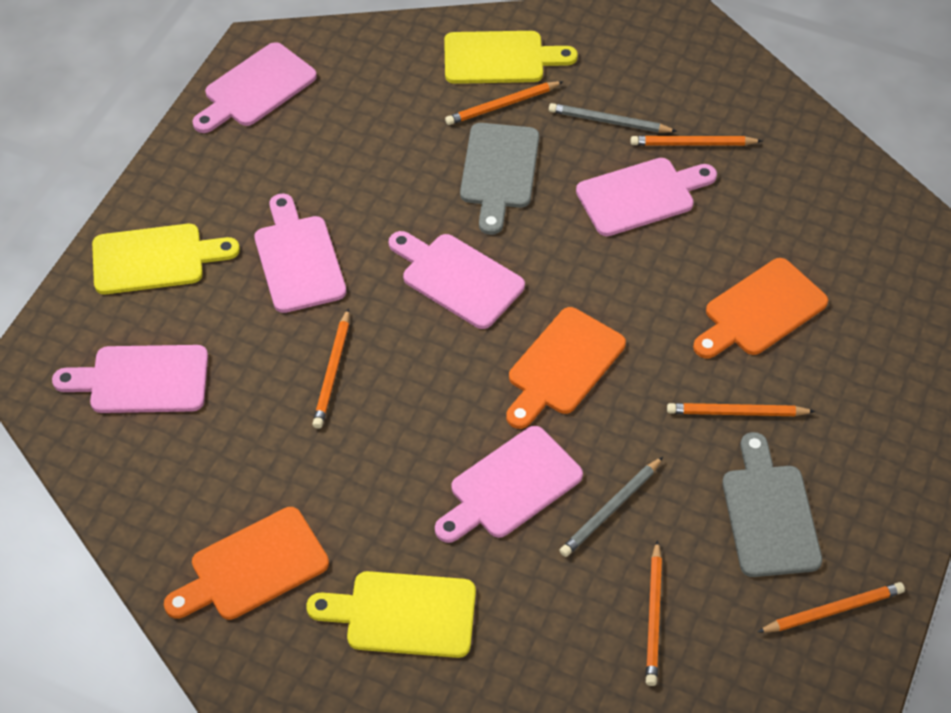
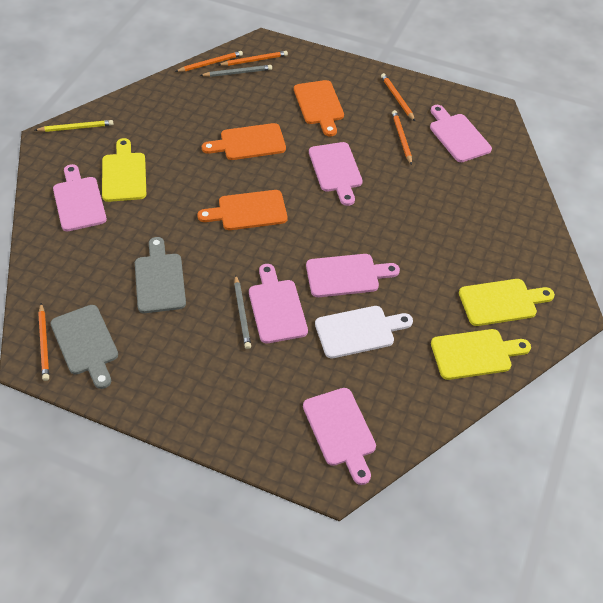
orange pencil: 6 -> 5
white cutting board: 0 -> 1
yellow pencil: 0 -> 1

